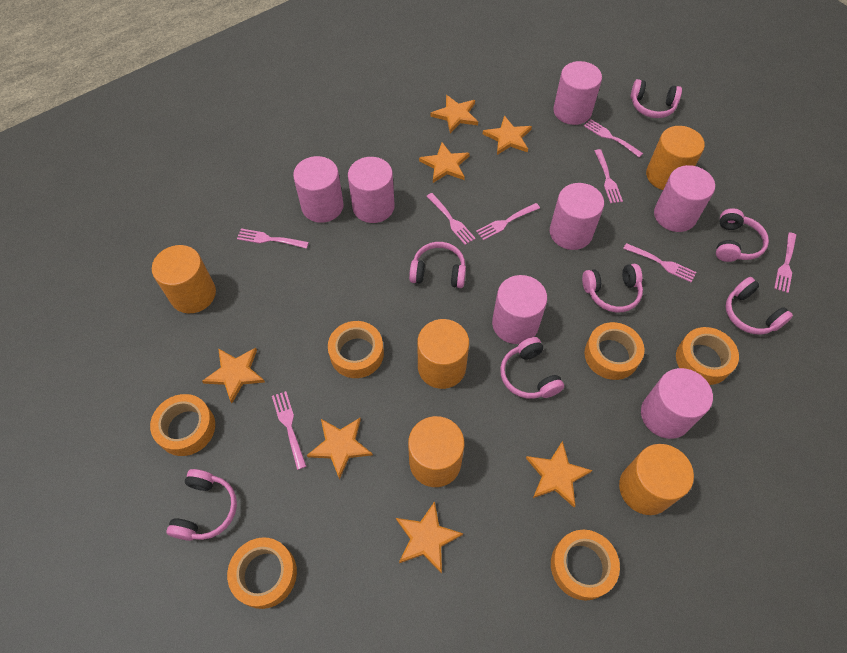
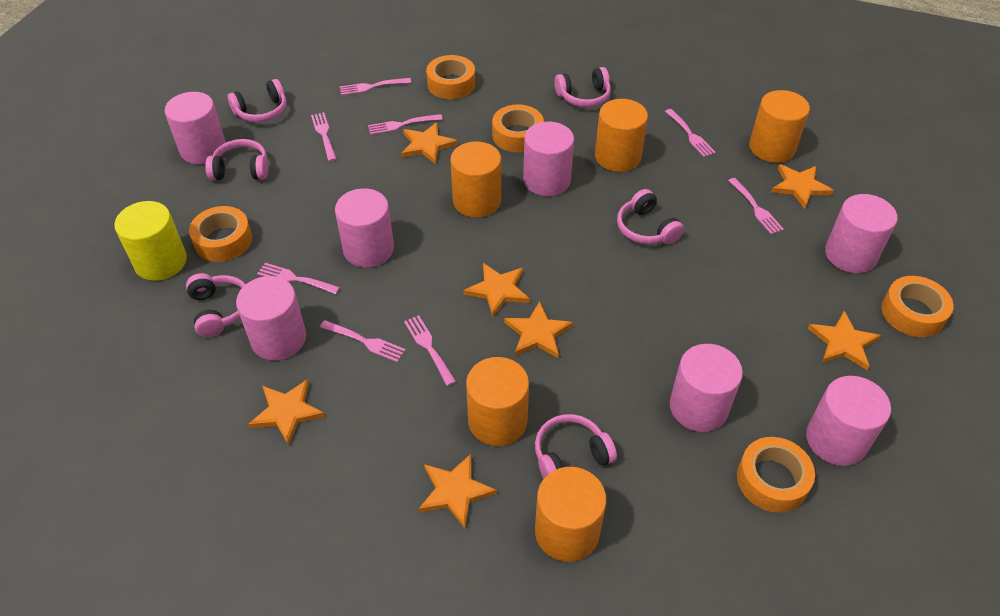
orange tape: 6 -> 5
pink headphones: 7 -> 6
yellow cylinder: 0 -> 1

